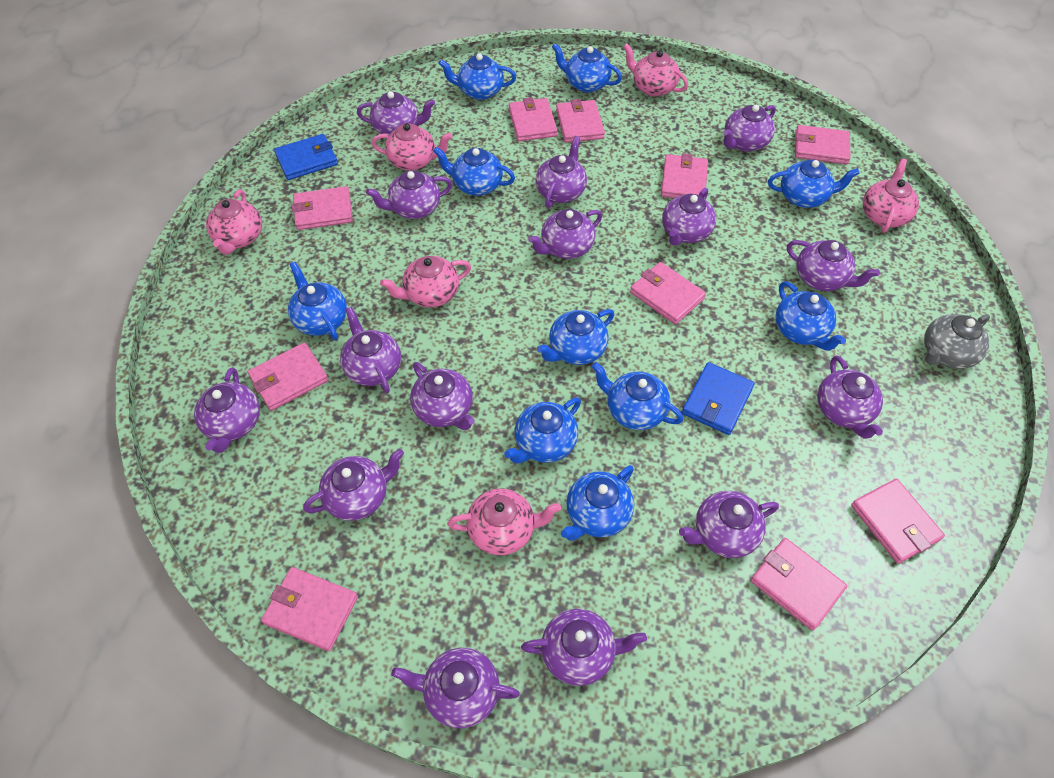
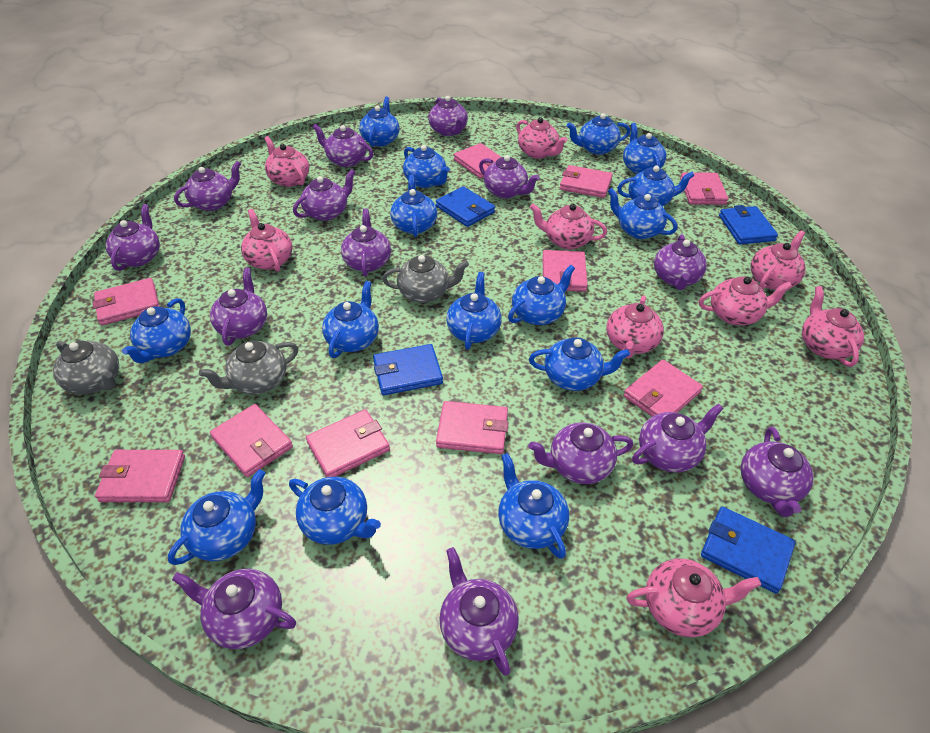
blue teapot: 10 -> 15
blue wallet: 2 -> 4
grey teapot: 1 -> 3
pink teapot: 6 -> 9
purple teapot: 15 -> 14

